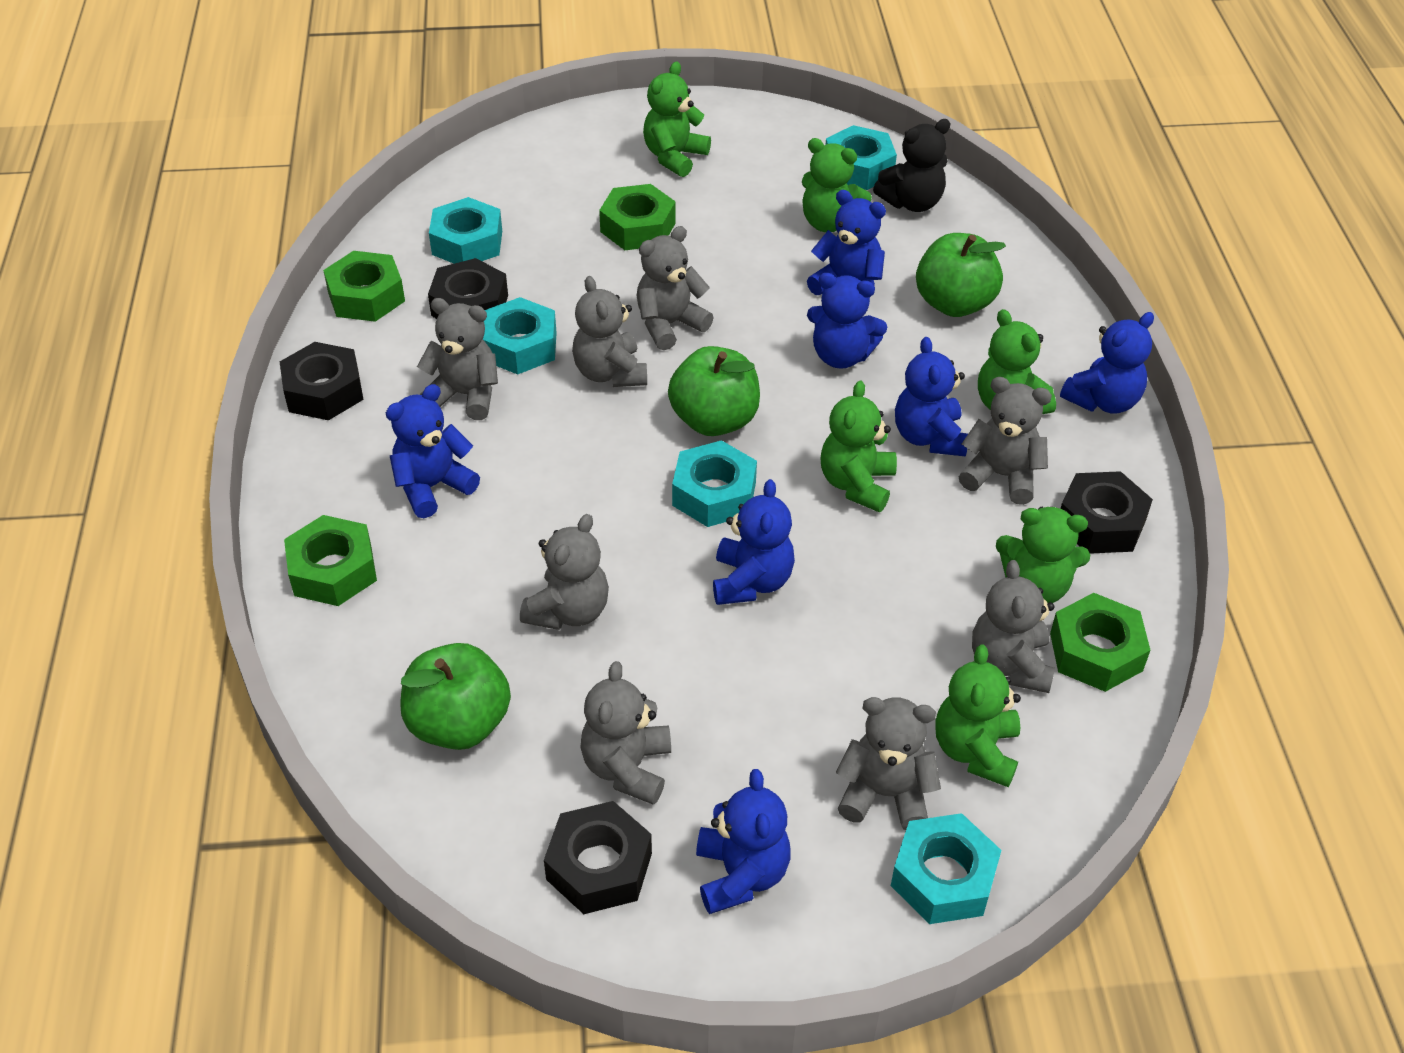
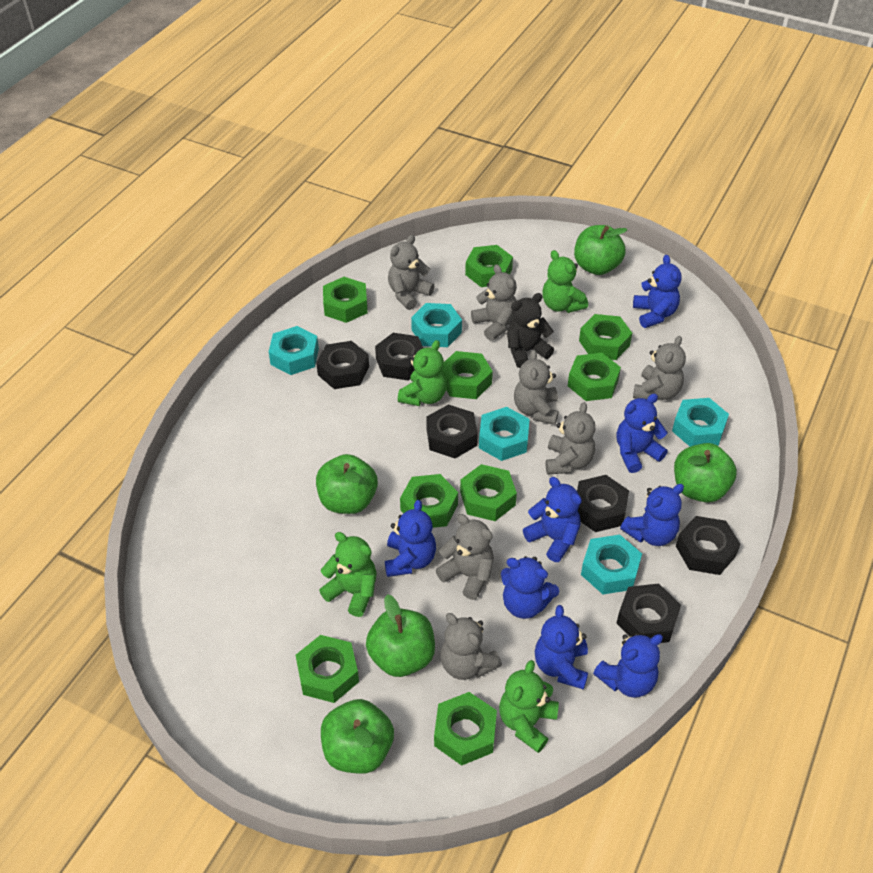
black nut: 4 -> 6
blue teddy bear: 7 -> 8
green apple: 3 -> 5
green nut: 4 -> 9
green teddy bear: 6 -> 4
grey teddy bear: 8 -> 7

